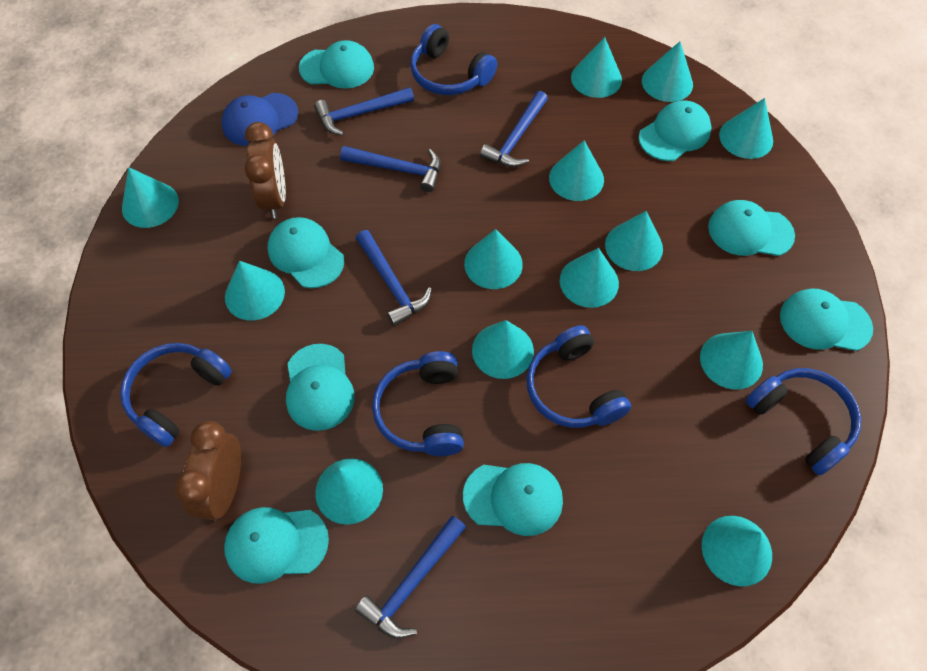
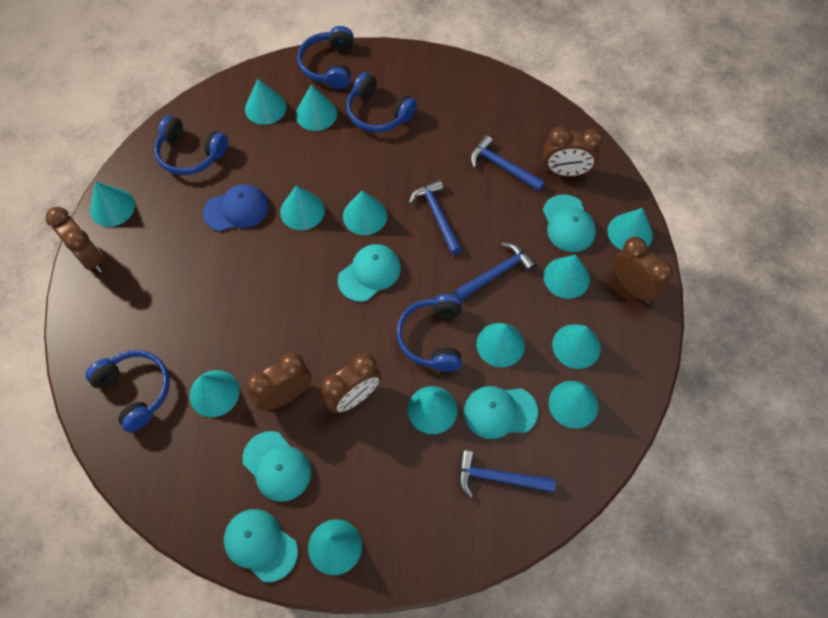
blue hammer: 5 -> 4
brown clock: 2 -> 5
turquoise cap: 8 -> 5

